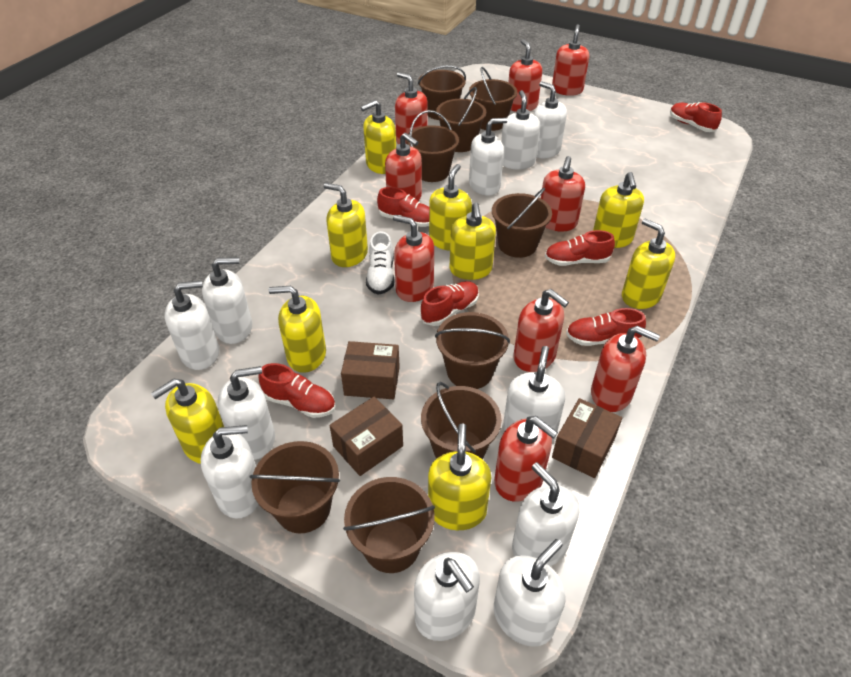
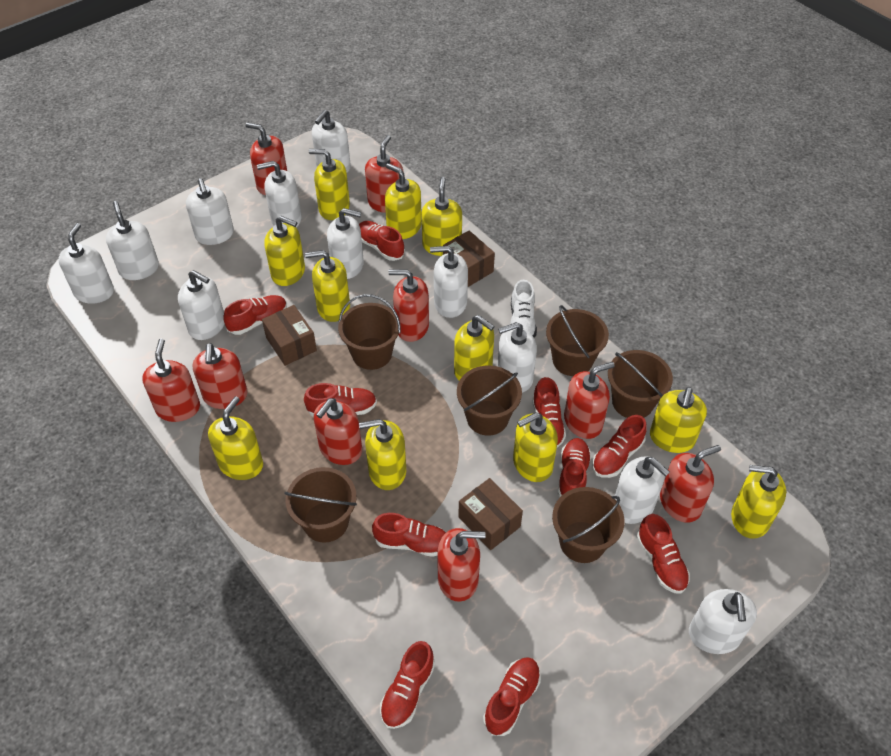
brown bucket: 9 -> 6
red shoe: 6 -> 10
yellow soap dispenser: 9 -> 11

